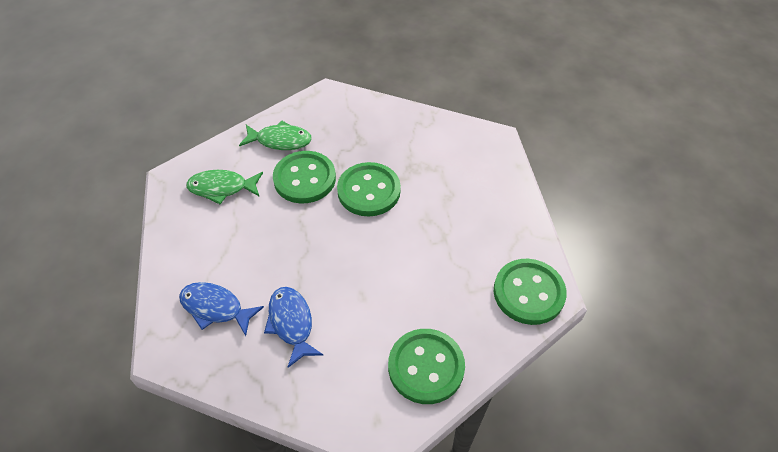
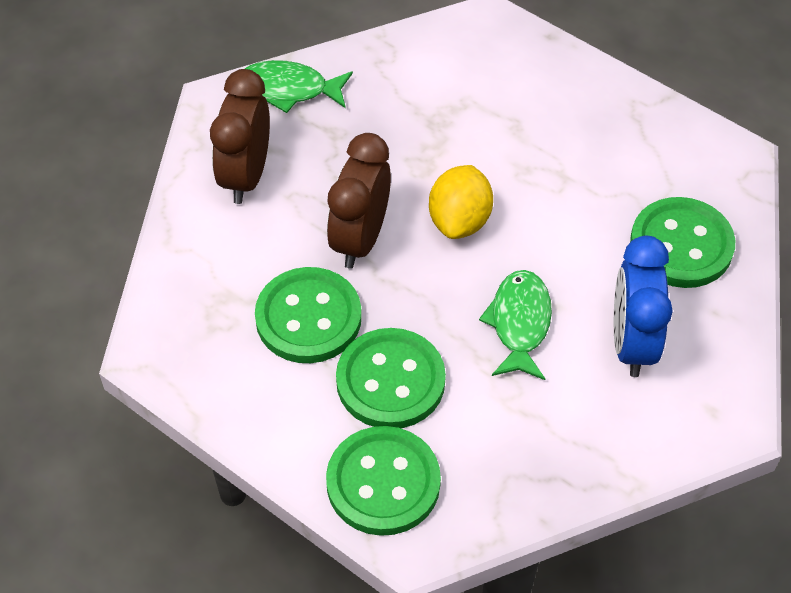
blue clock: 0 -> 1
blue fish: 2 -> 0
brown clock: 0 -> 2
yellow lemon: 0 -> 1

